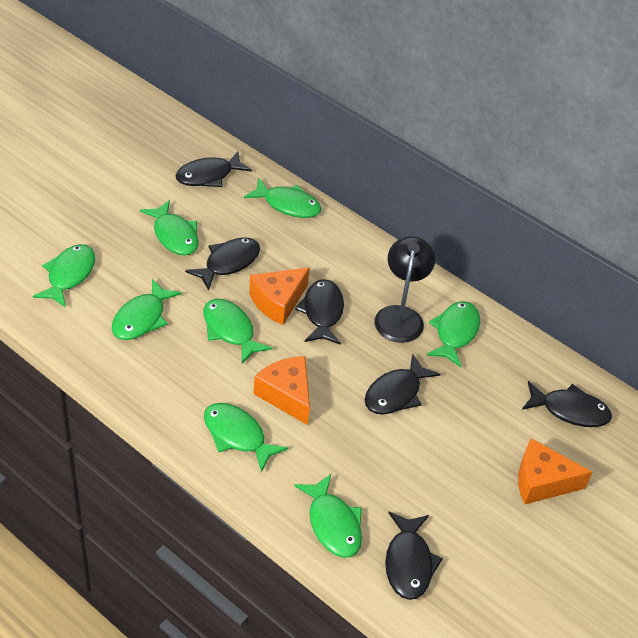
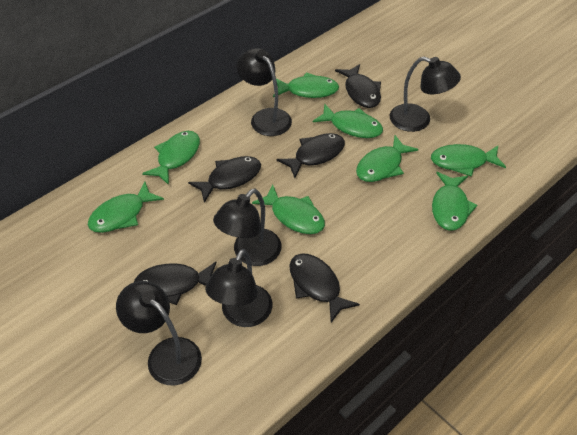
black fish: 6 -> 5
black lamp: 1 -> 5
orange cheese: 3 -> 0

